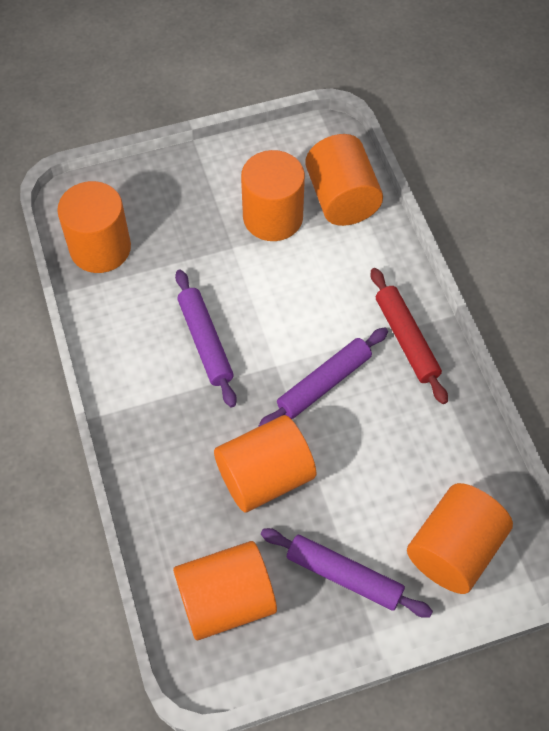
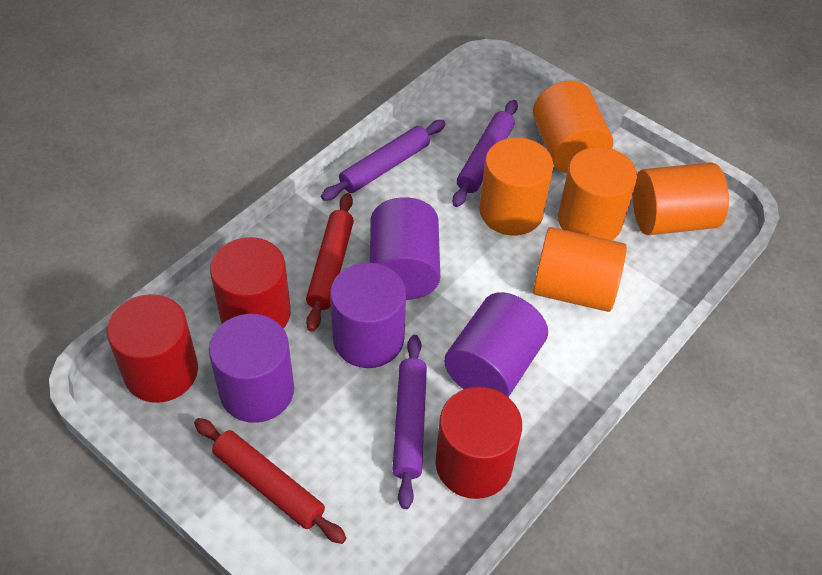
orange cylinder: 6 -> 5
purple cylinder: 0 -> 4
red cylinder: 0 -> 3
red rolling pin: 1 -> 2

